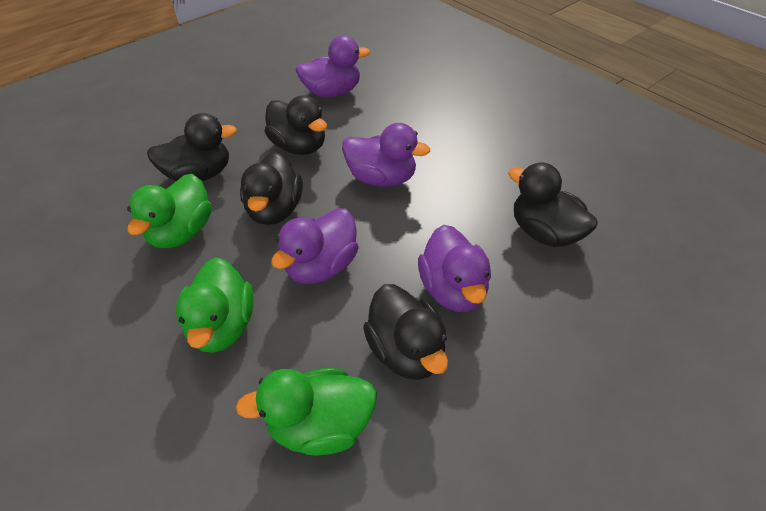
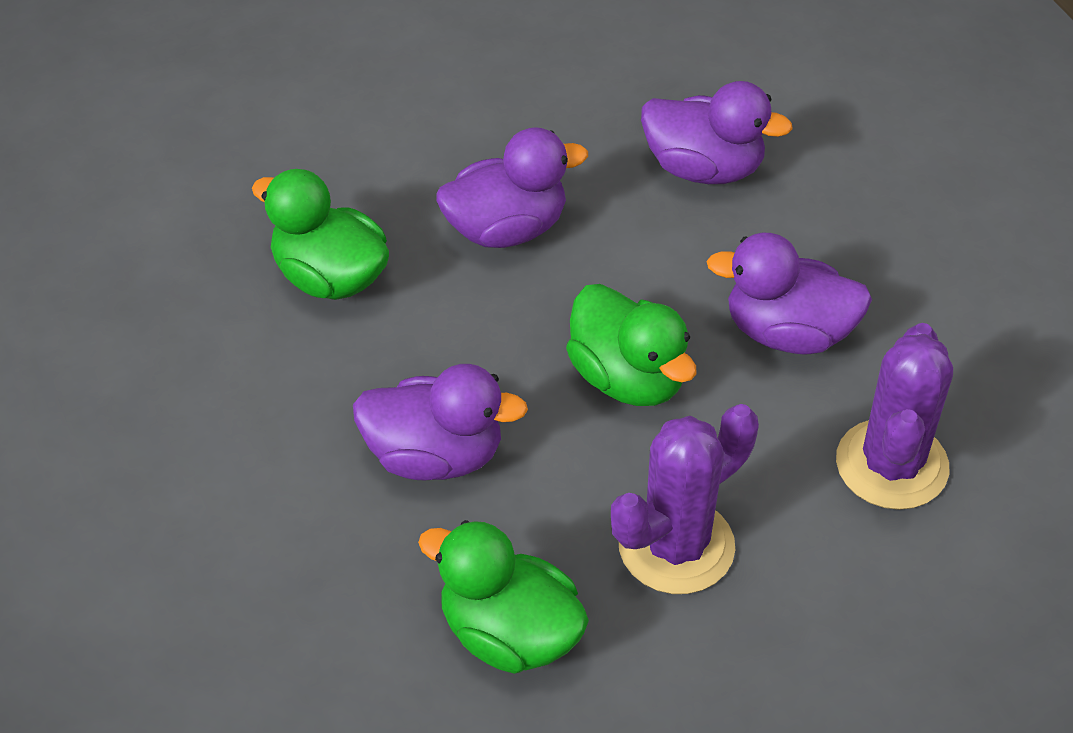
black duck: 5 -> 0
purple cactus: 0 -> 2

